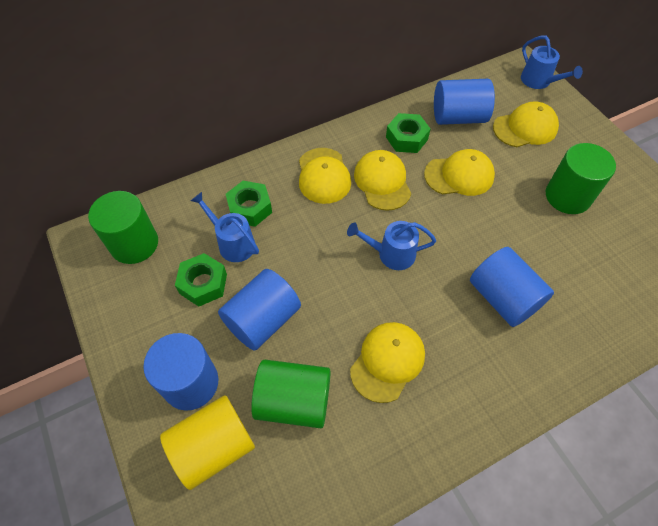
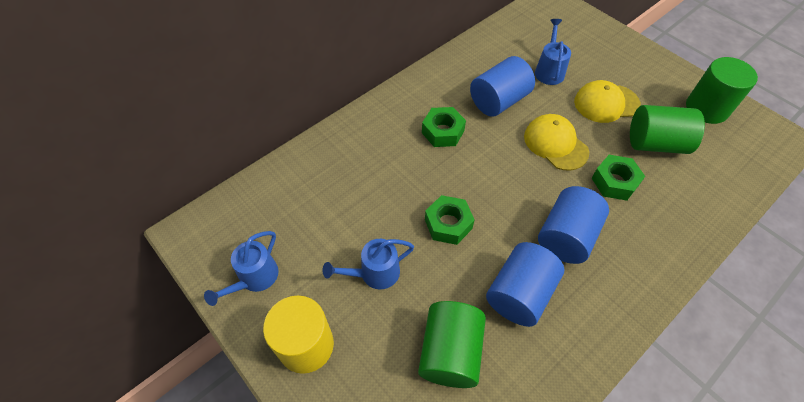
blue cylinder: 4 -> 3
yellow cap: 5 -> 2

